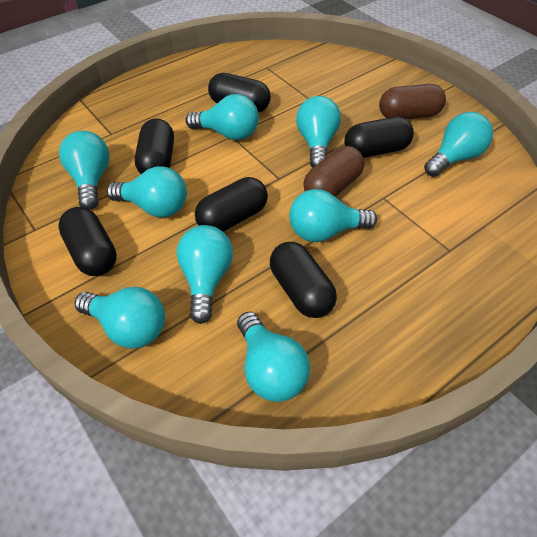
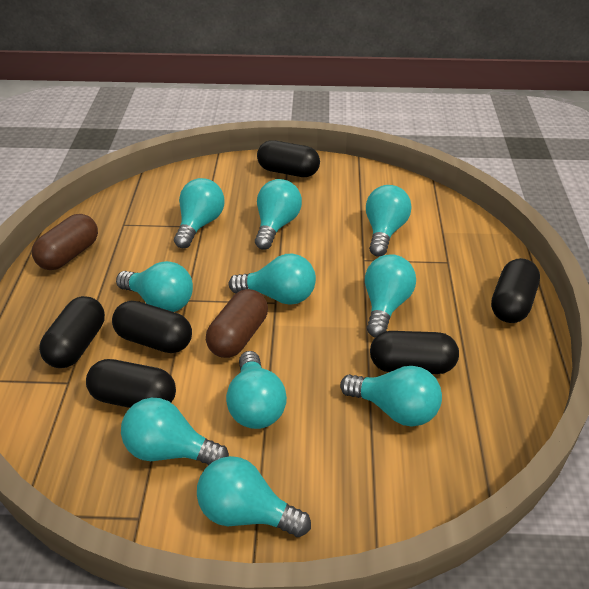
turquoise light bulb: 9 -> 10

